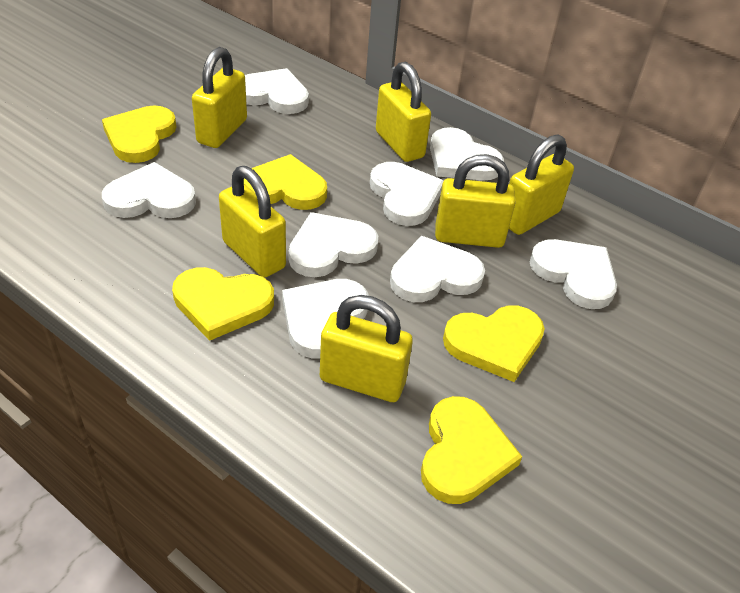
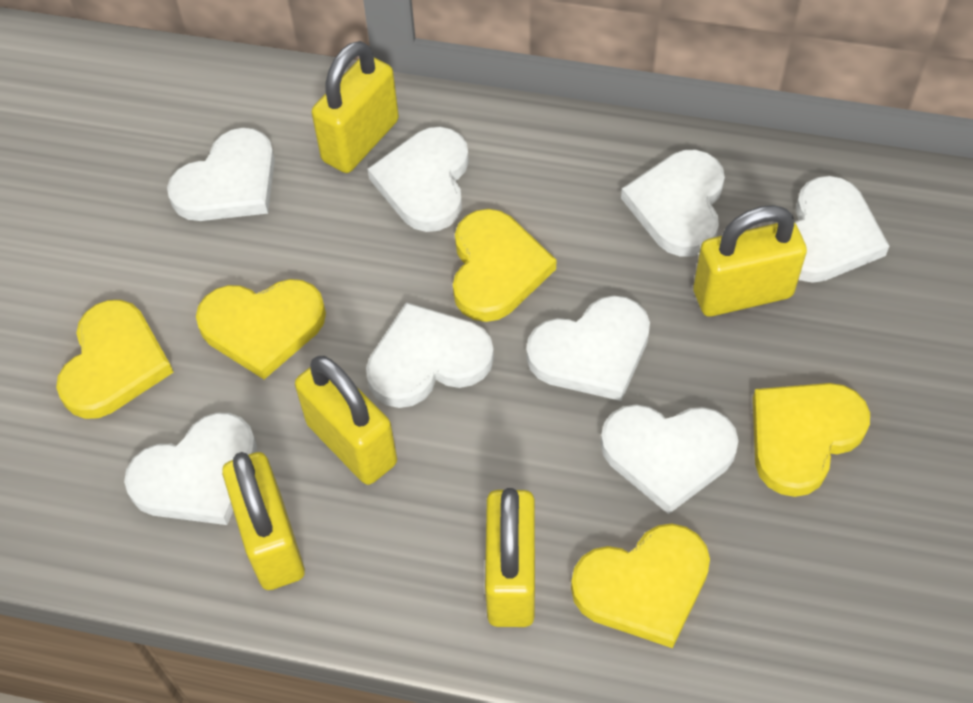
yellow padlock: 6 -> 5

